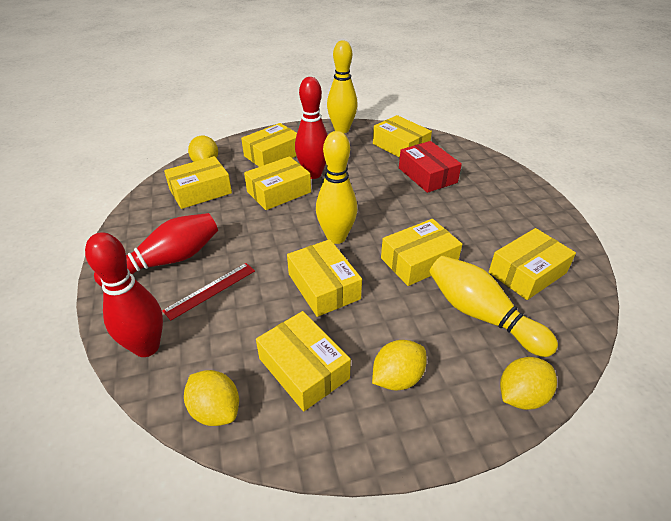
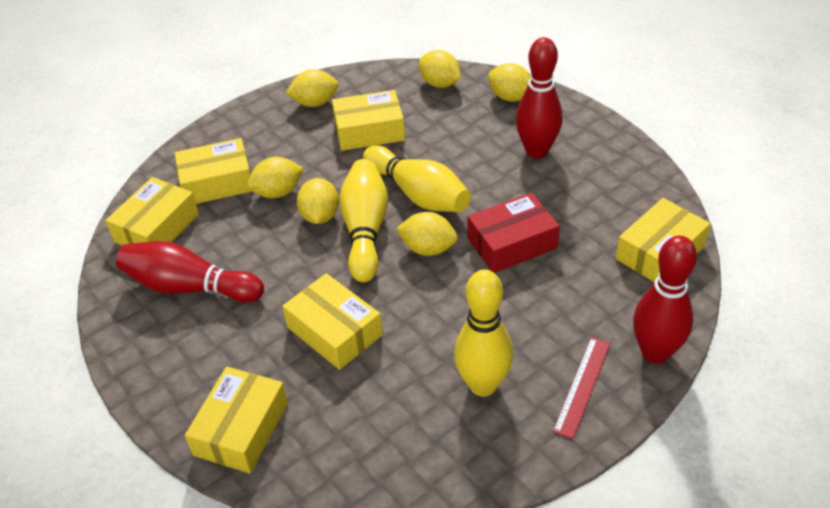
yellow box: 8 -> 6
yellow lemon: 4 -> 6

